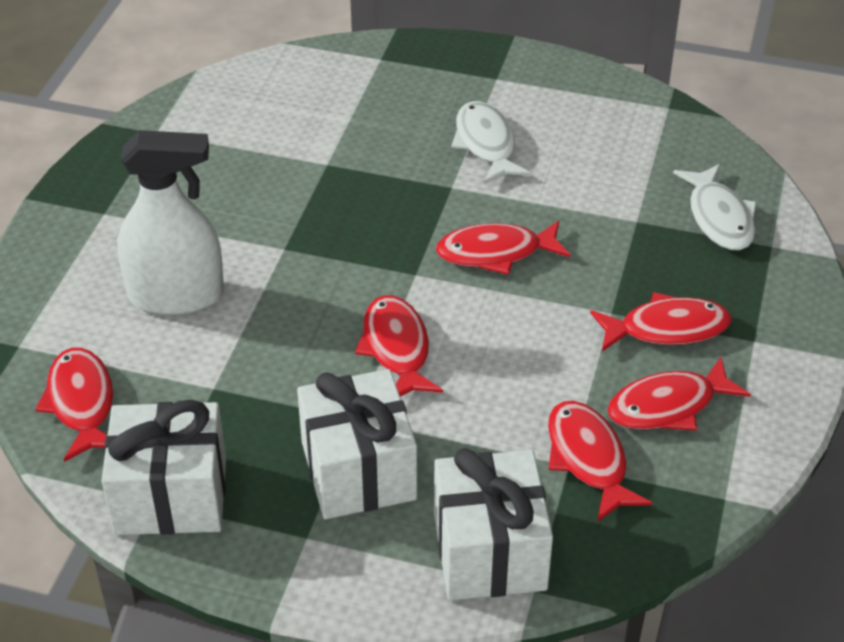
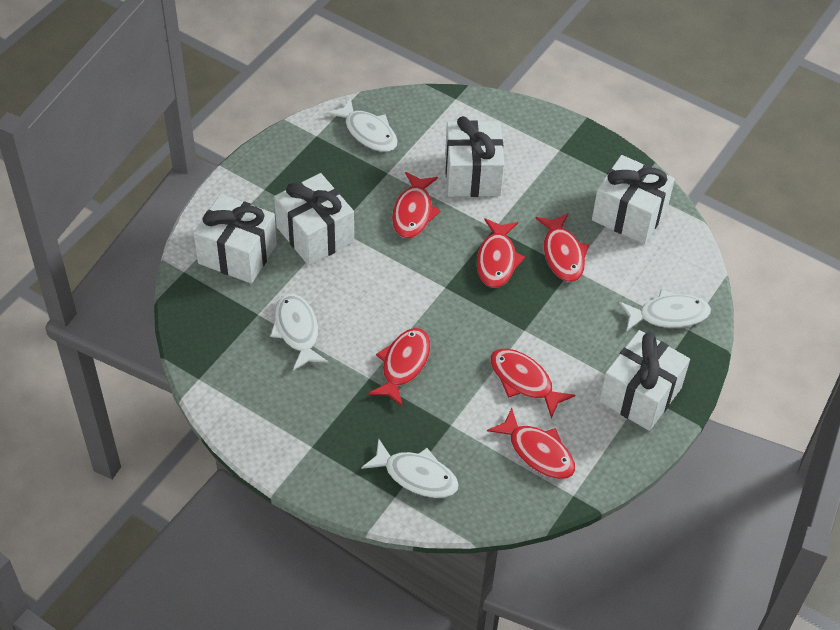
white fish: 2 -> 4
white gift: 3 -> 5
white spray bottle: 1 -> 0

